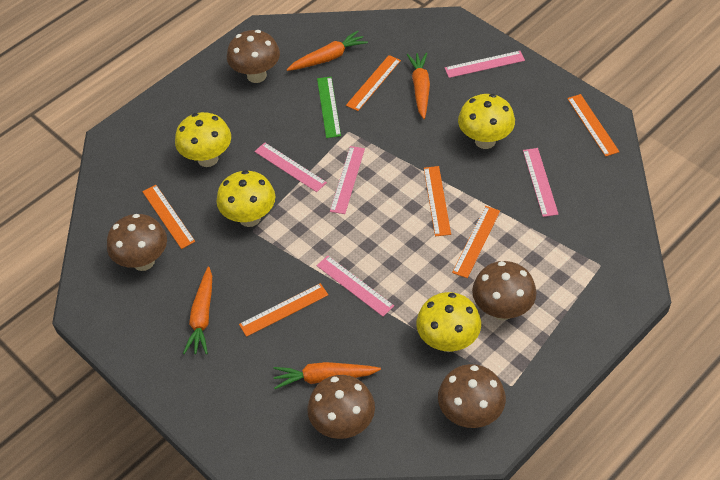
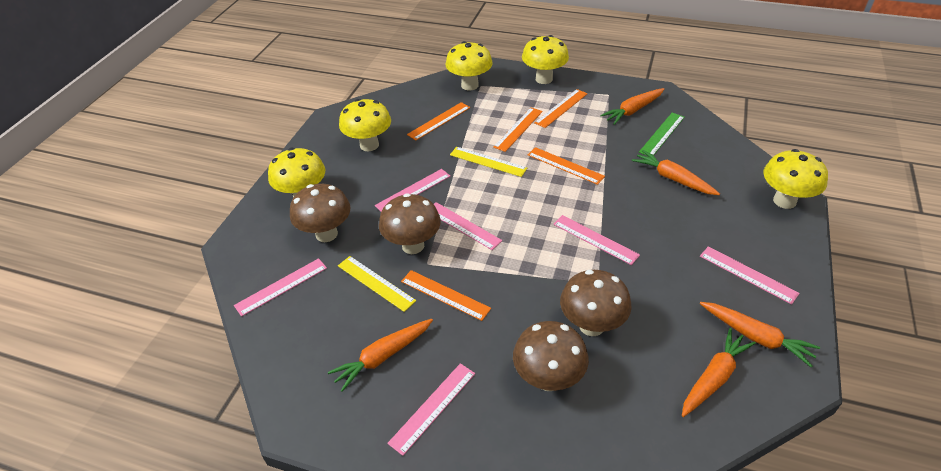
brown mushroom: 5 -> 4
orange carrot: 4 -> 5
orange ruler: 6 -> 5
pink ruler: 5 -> 6
yellow mushroom: 4 -> 5
yellow ruler: 0 -> 2

